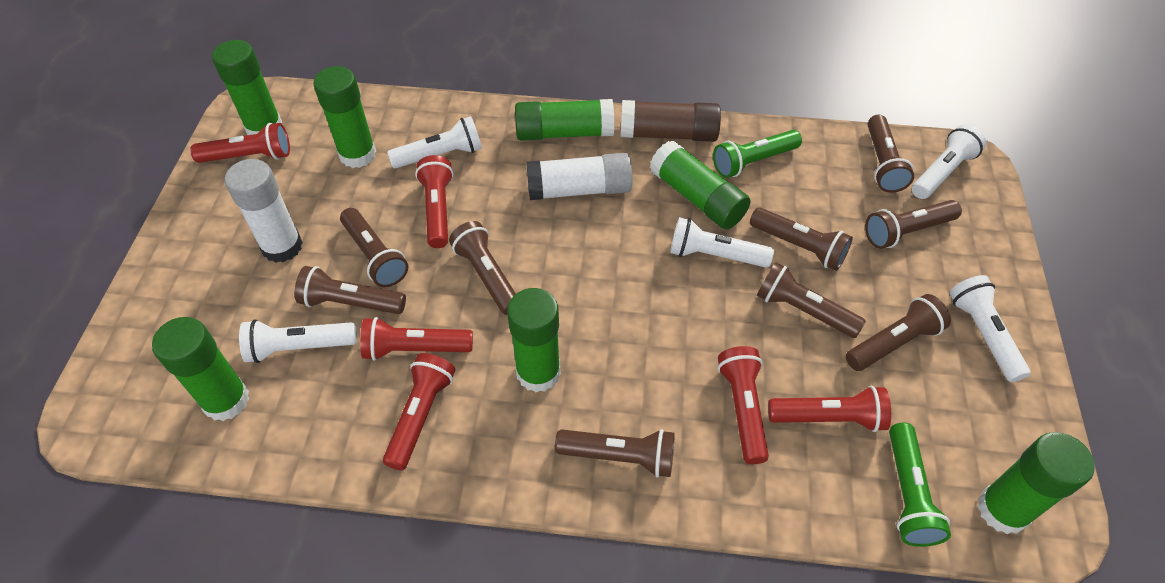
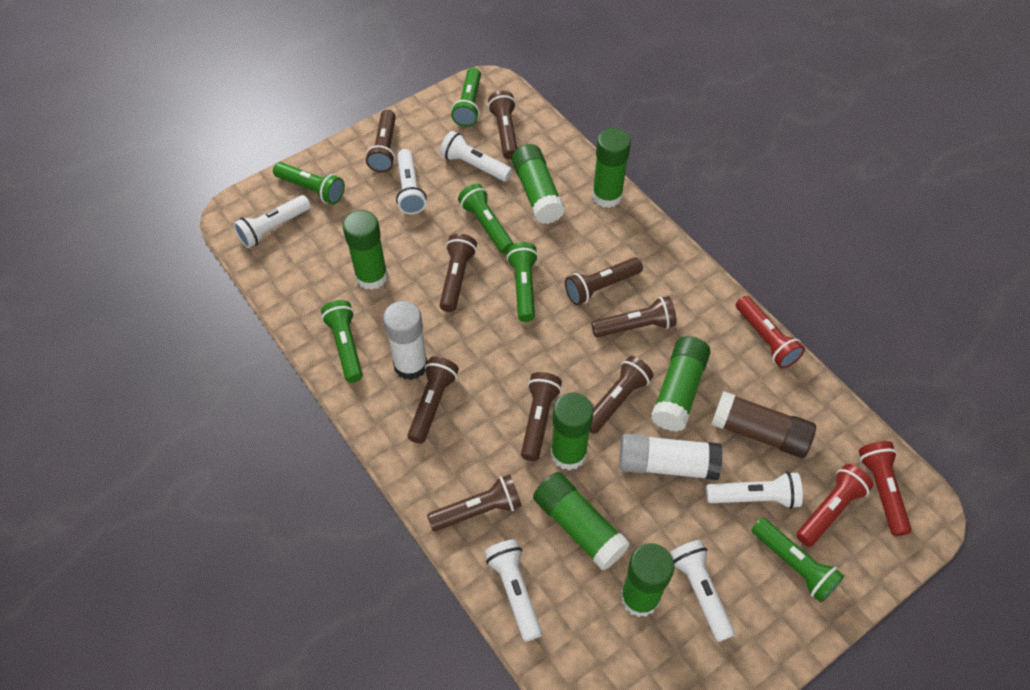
green flashlight: 2 -> 6
red flashlight: 6 -> 3
white flashlight: 5 -> 6

